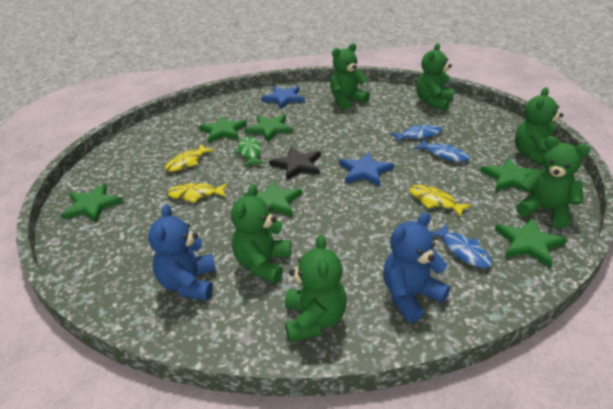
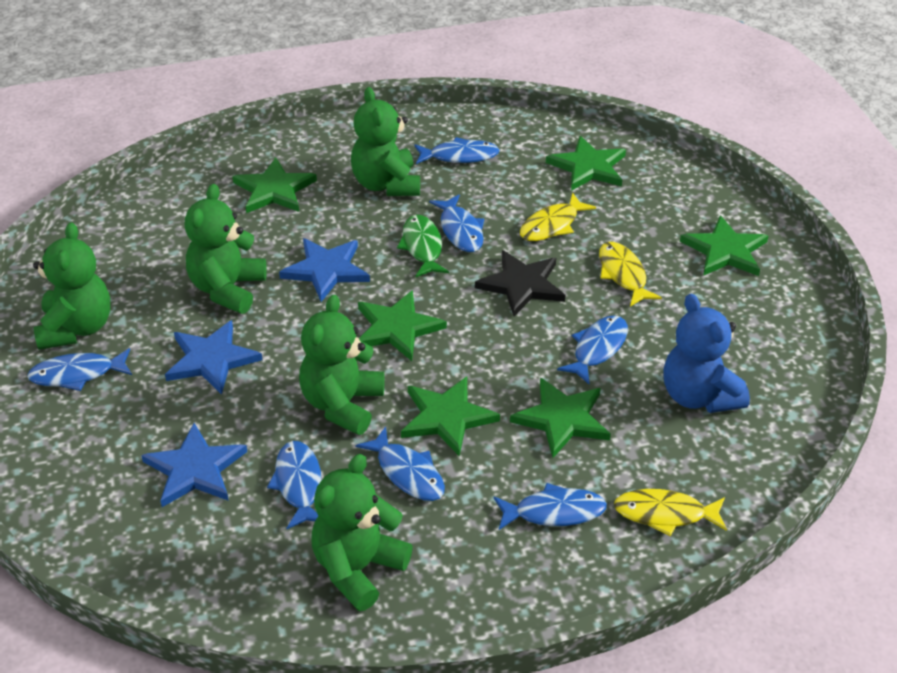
blue fish: 3 -> 7
blue star: 2 -> 3
blue teddy bear: 2 -> 1
green teddy bear: 6 -> 5

